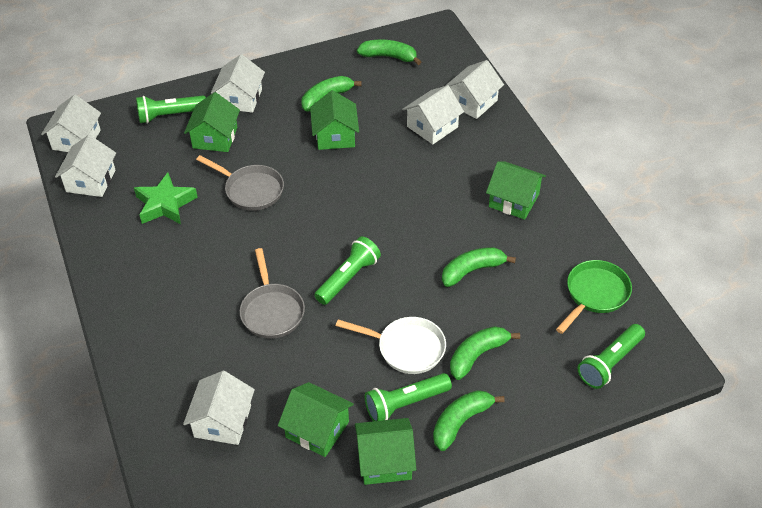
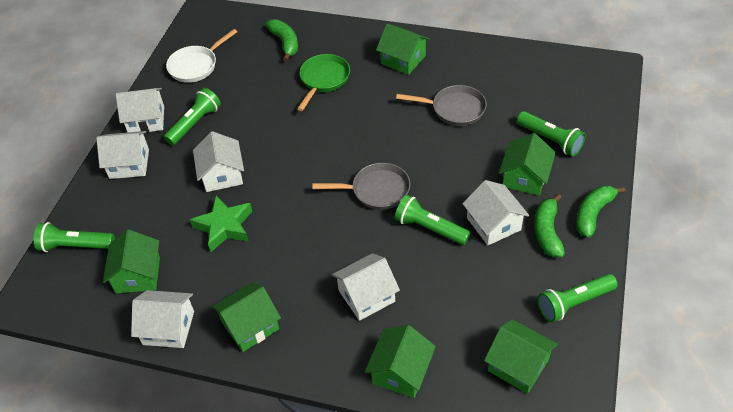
green banana: 5 -> 3
green flashlight: 4 -> 5
green house: 5 -> 6

